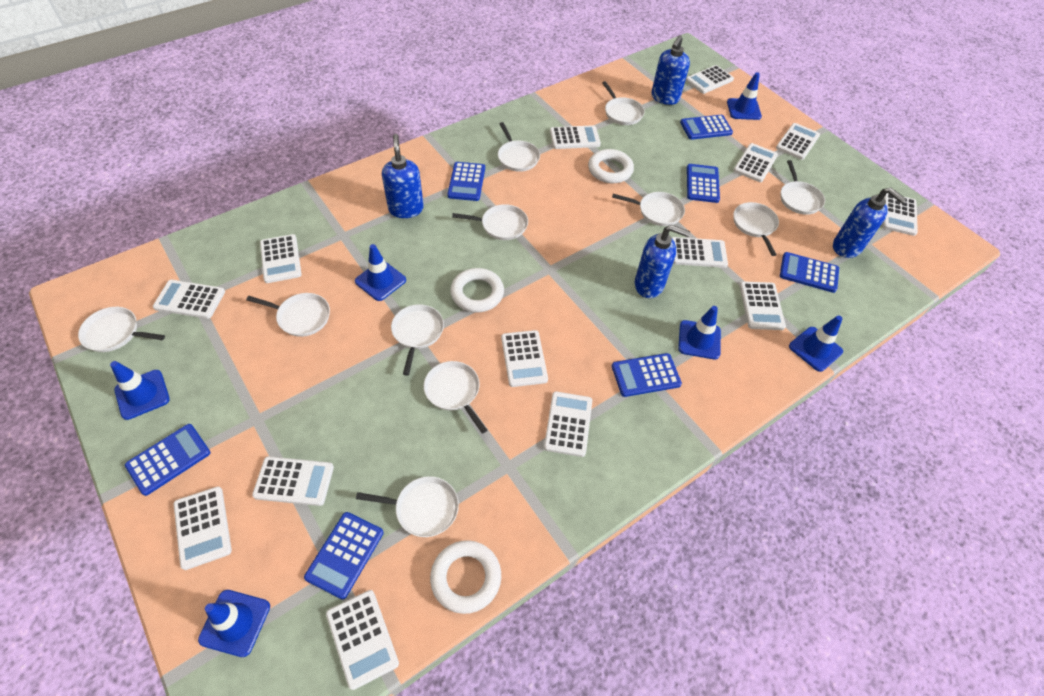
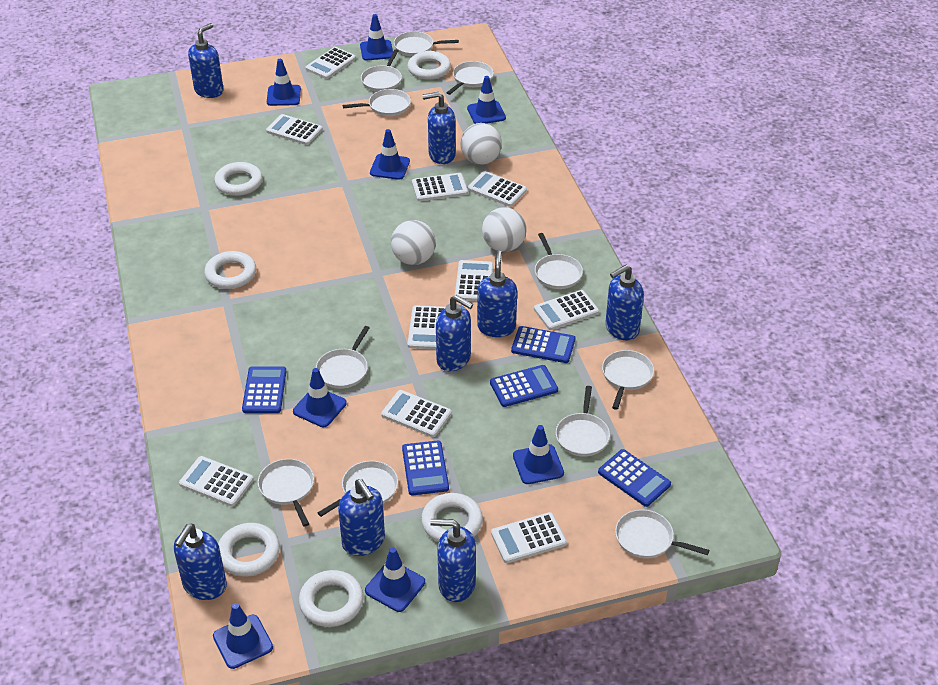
blue calculator: 7 -> 5
blue soap dispenser: 4 -> 8
blue traffic cone: 6 -> 8
white ball: 0 -> 3
white calculator: 14 -> 10
white ring: 3 -> 6

